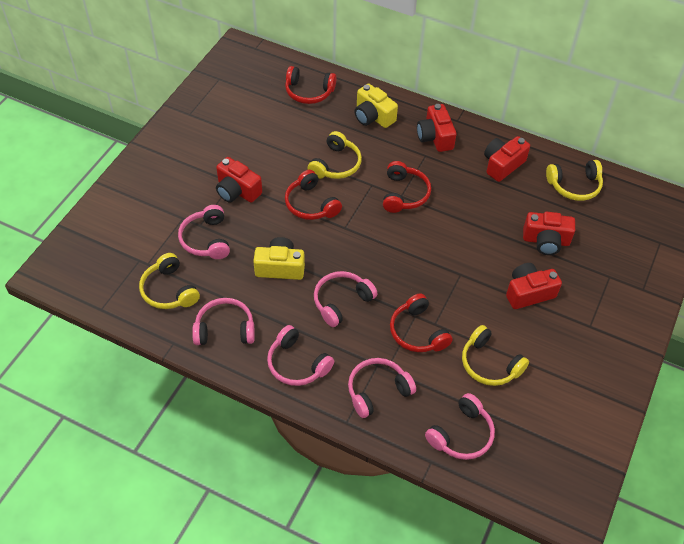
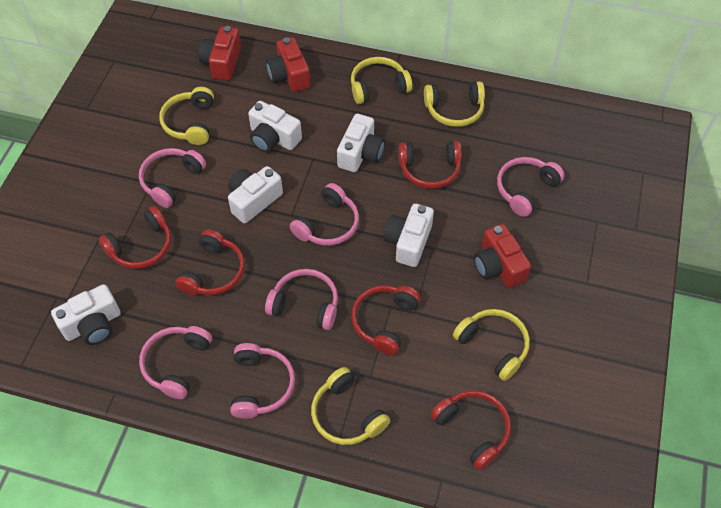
red camera: 5 -> 3
red headphones: 4 -> 5
white camera: 0 -> 5
yellow camera: 2 -> 0
yellow headphones: 4 -> 5

